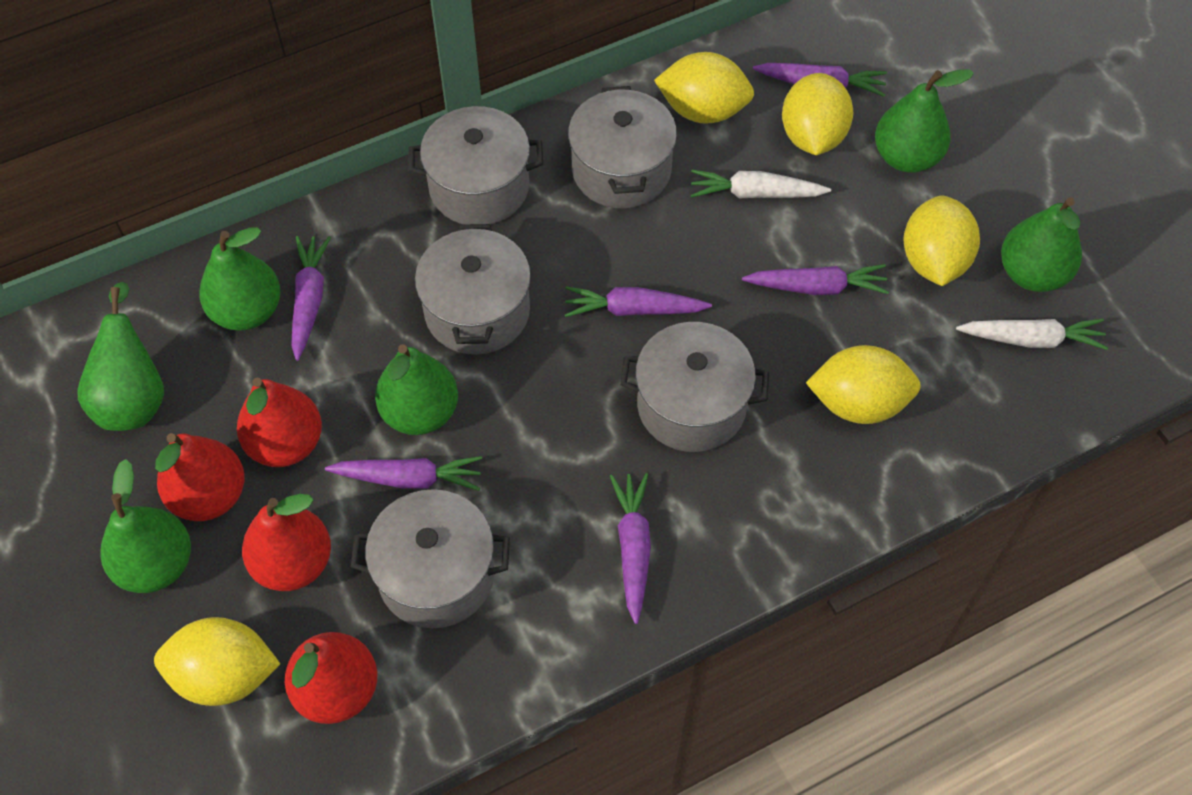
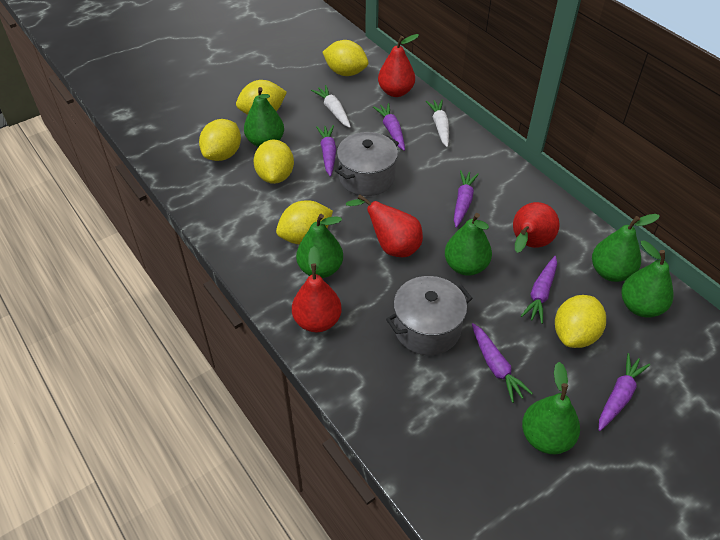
grey pot: 5 -> 2
yellow lemon: 5 -> 6

